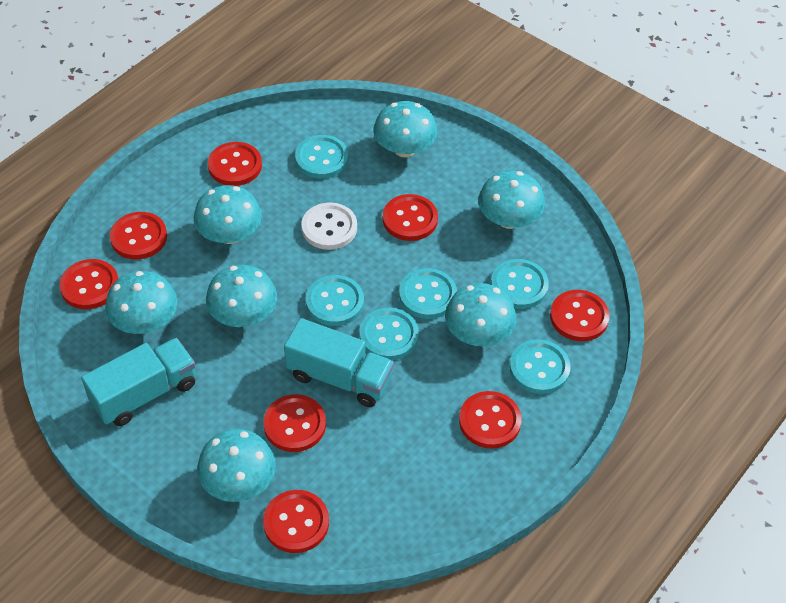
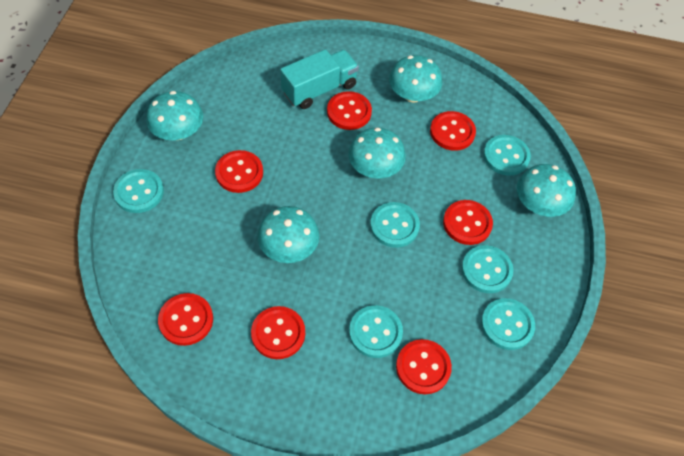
red button: 8 -> 7
turquoise mushroom: 7 -> 5
turquoise truck: 2 -> 1
white button: 1 -> 0

